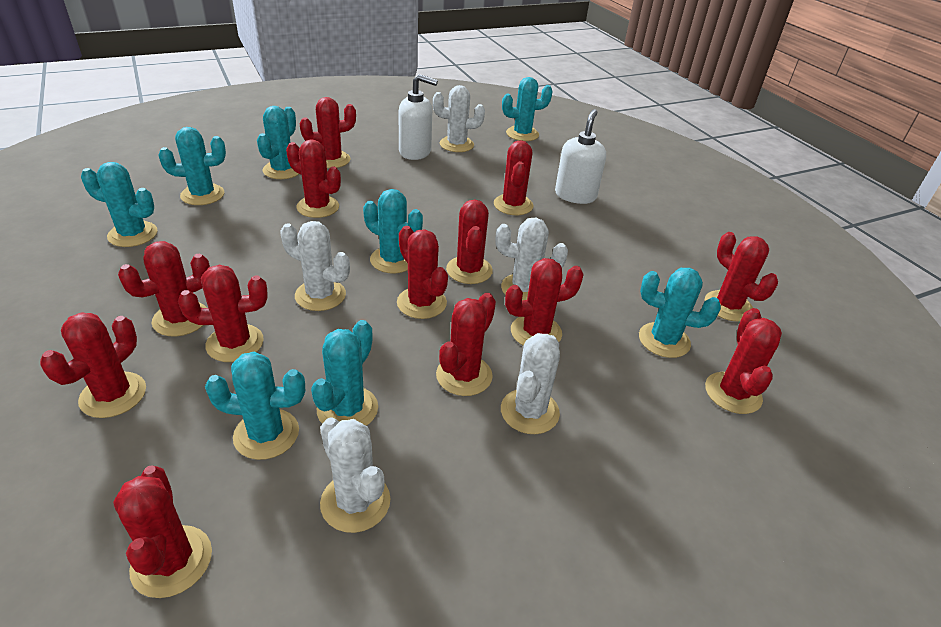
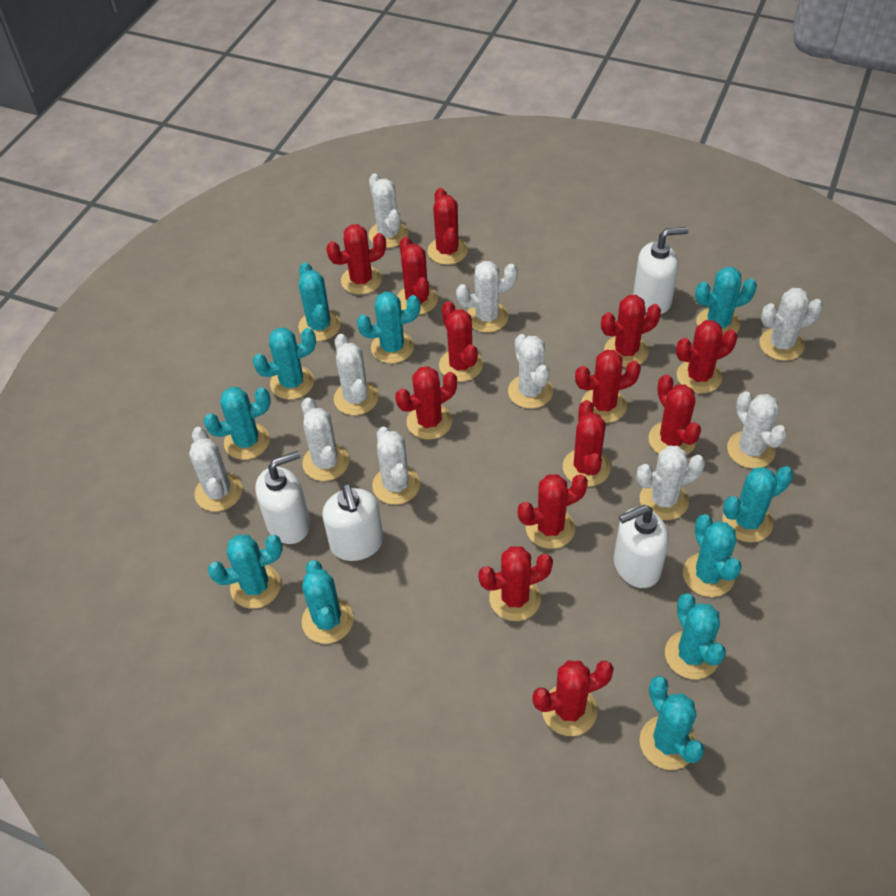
turquoise cactus: 8 -> 11
white cactus: 5 -> 10
white soap dispenser: 2 -> 4

